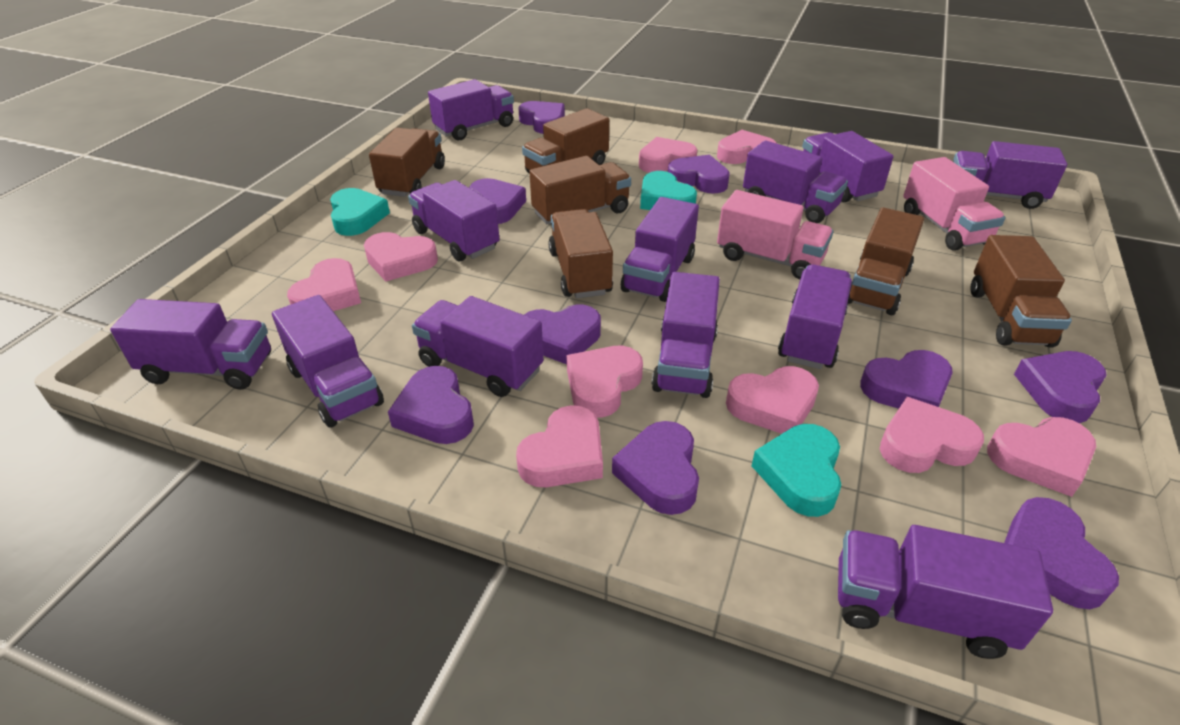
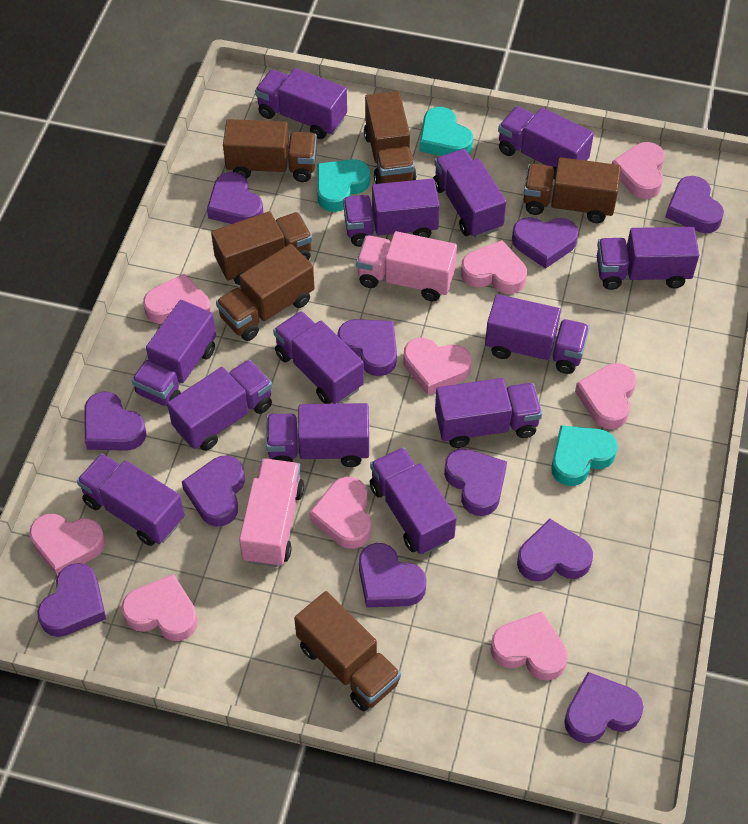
purple heart: 9 -> 11
purple truck: 12 -> 13

